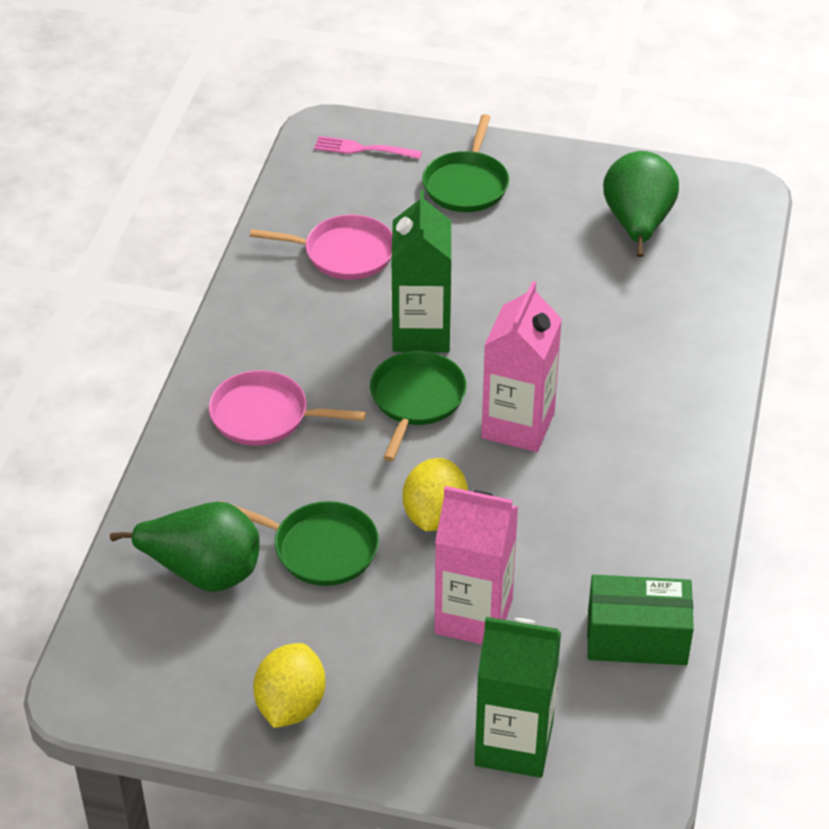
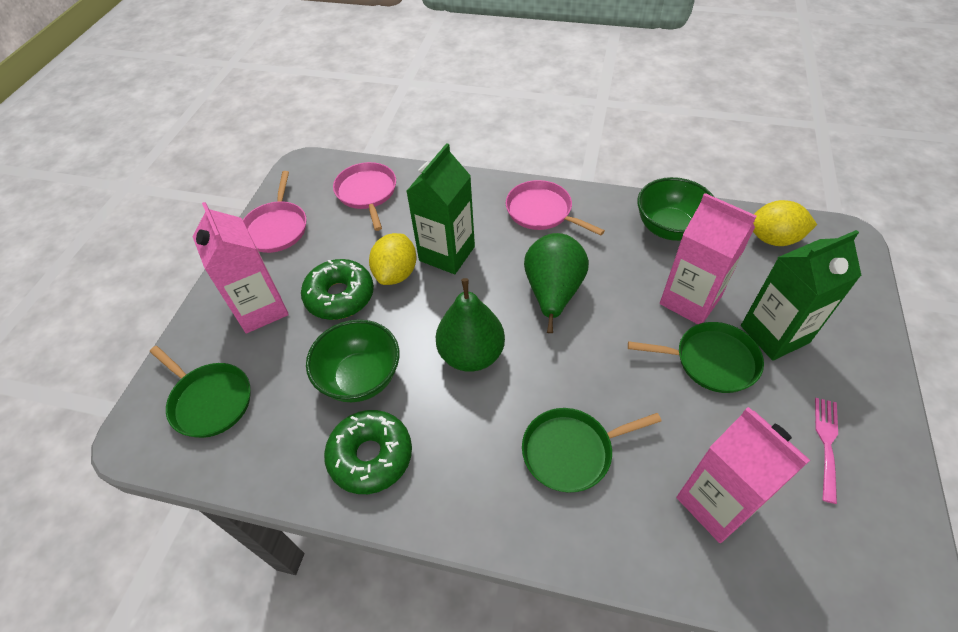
green bowl: 0 -> 2
green box: 1 -> 0
green donut: 0 -> 2
pink carton: 2 -> 3
pink pan: 2 -> 3

